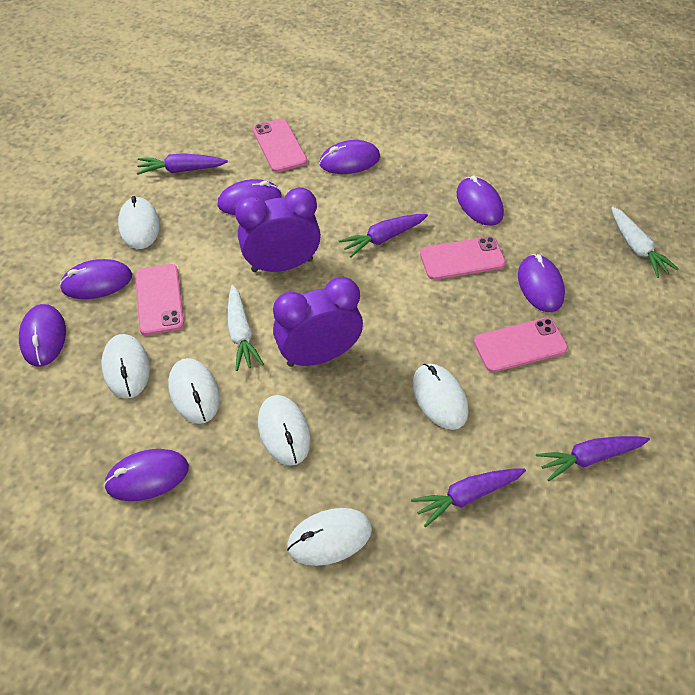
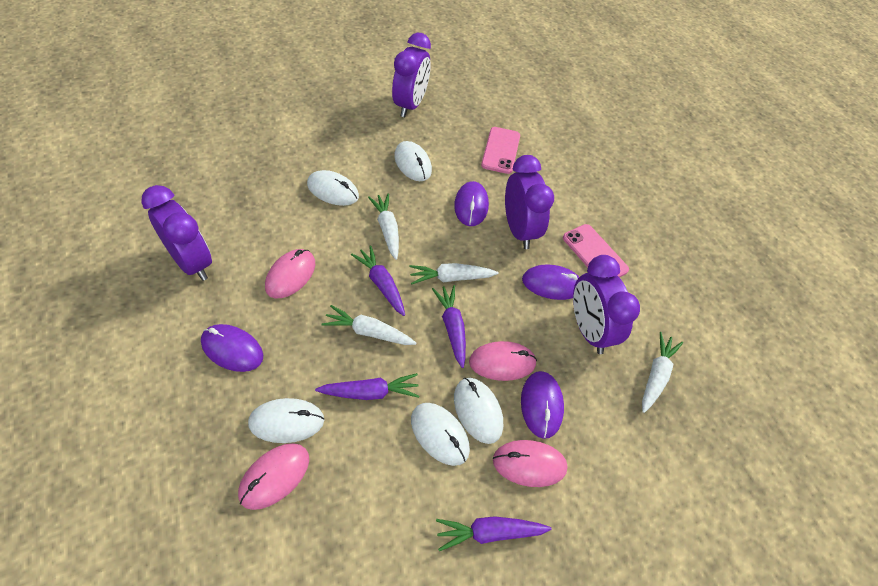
pink mouse: 0 -> 4
pink phone: 4 -> 2
purple clock: 2 -> 4
purple mouse: 7 -> 4
white carrot: 2 -> 4
white mouse: 6 -> 5

